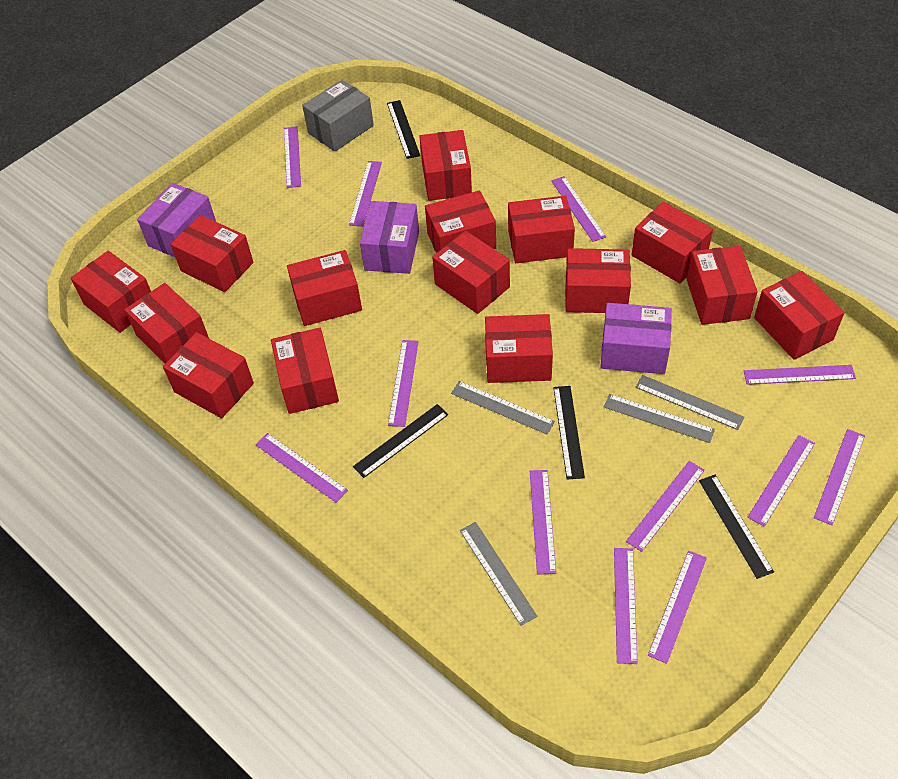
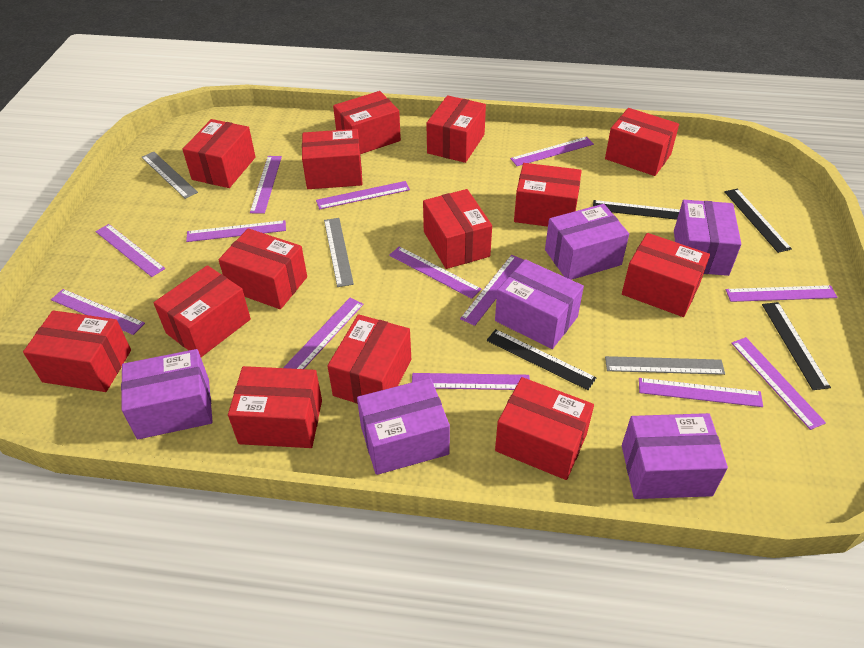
grey box: 1 -> 0
grey ruler: 4 -> 3
purple box: 3 -> 6
purple ruler: 12 -> 13
red box: 15 -> 14

